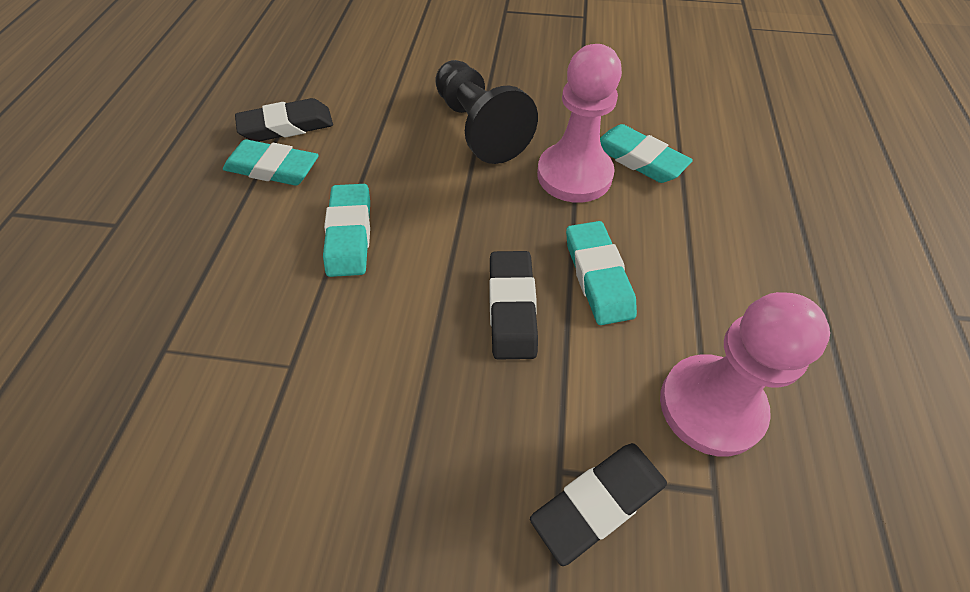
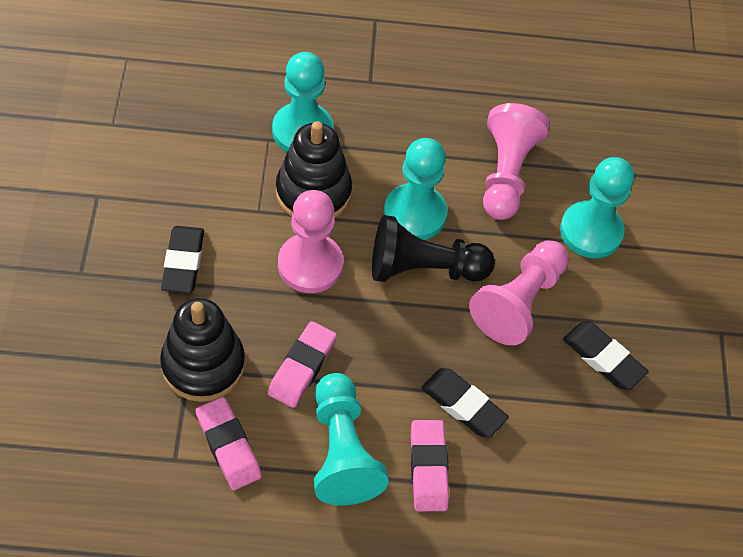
black stacking toy: 0 -> 2
pink eraser: 0 -> 3
pink pawn: 2 -> 3
turquoise eraser: 4 -> 0
turquoise pawn: 0 -> 4

